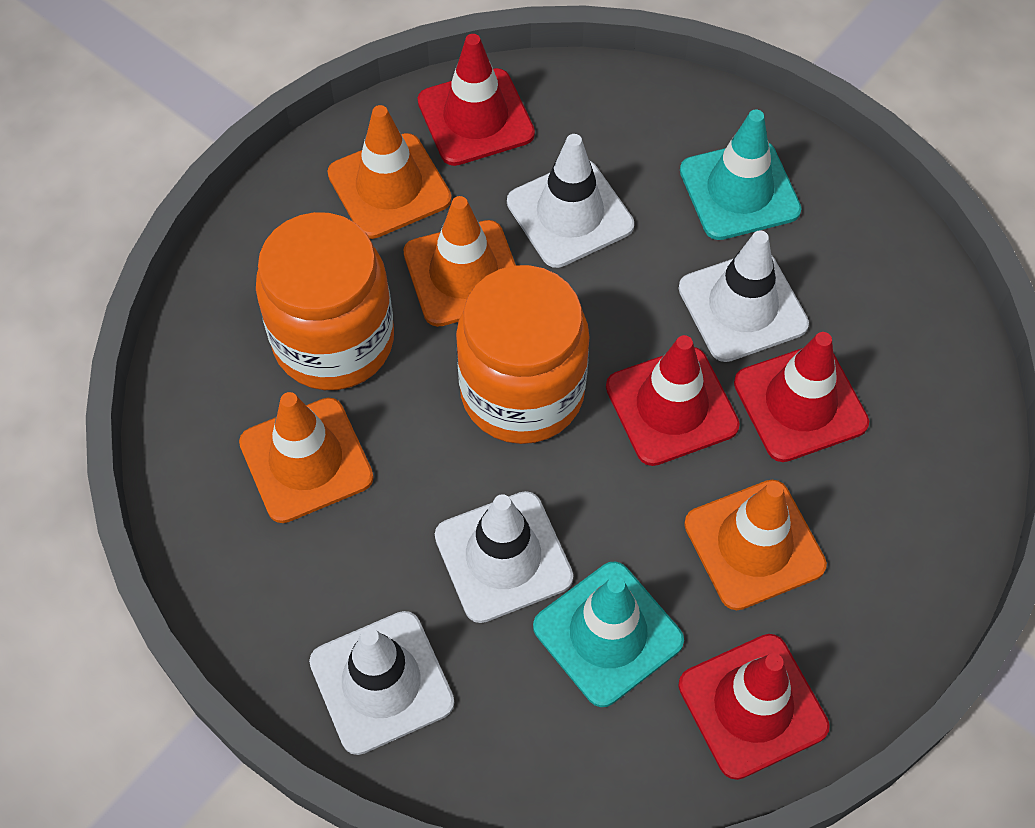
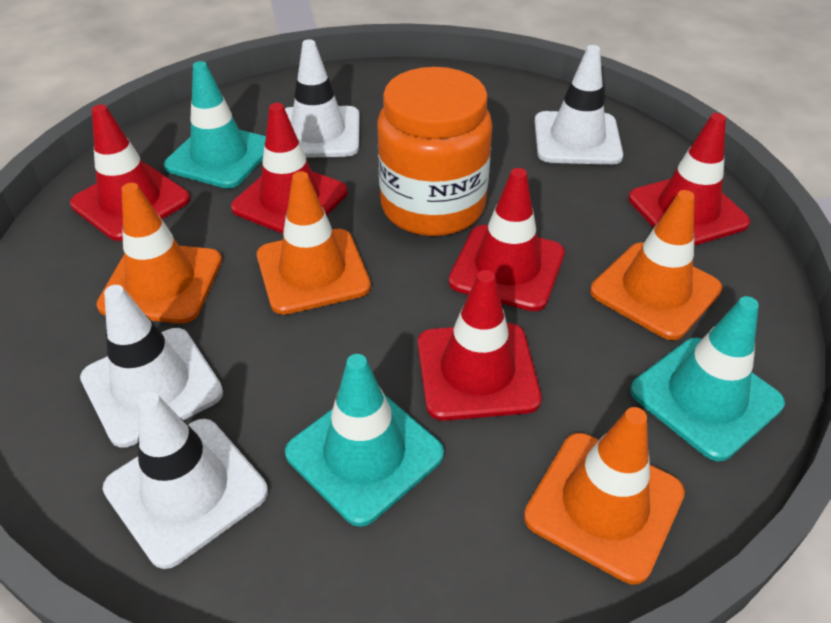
orange jar: 2 -> 1
red traffic cone: 4 -> 5
turquoise traffic cone: 2 -> 3

